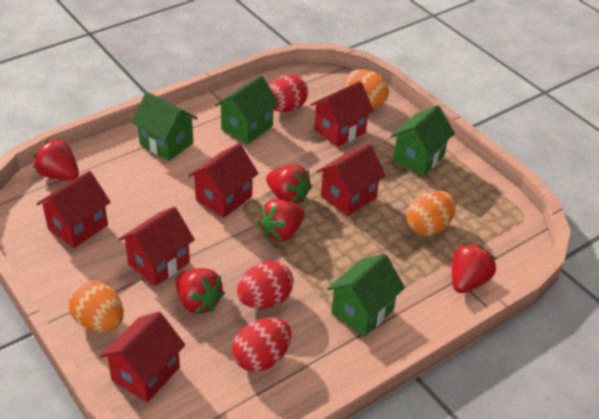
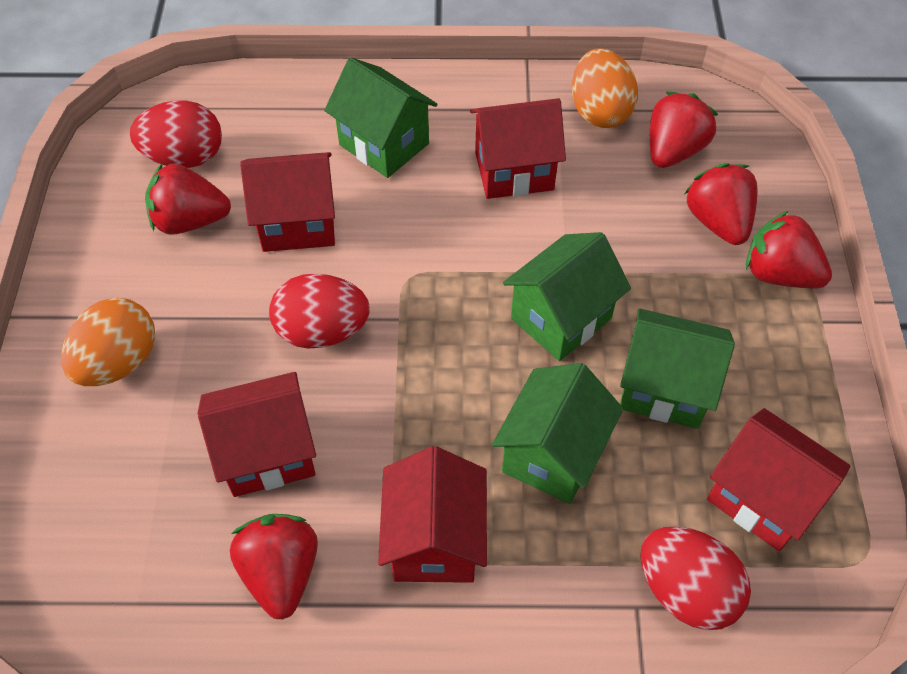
orange egg: 3 -> 2
red house: 6 -> 5

